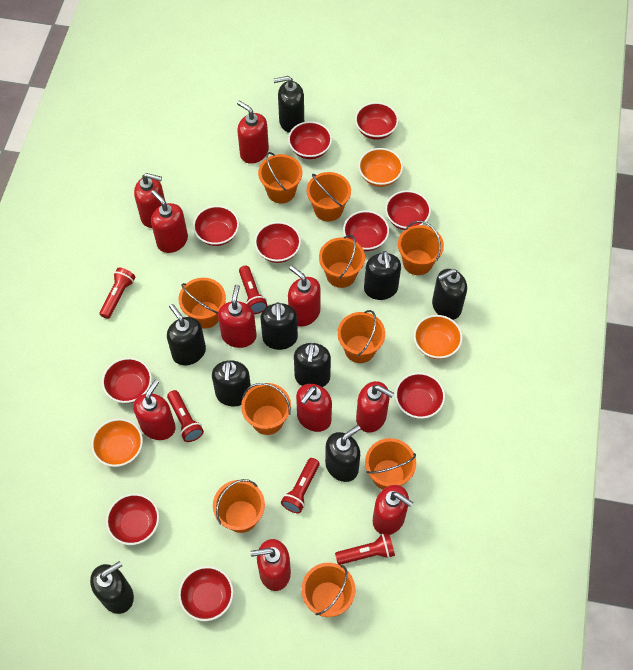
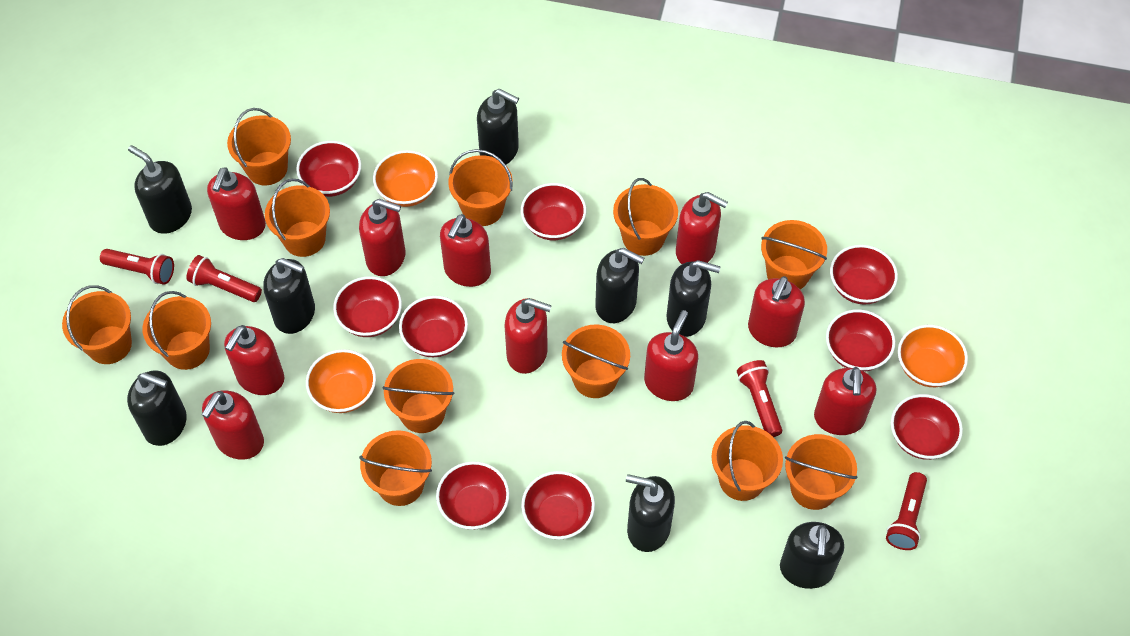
black soap dispenser: 9 -> 8
orange bucket: 10 -> 12
red bowl: 10 -> 9
red flashlight: 5 -> 4

